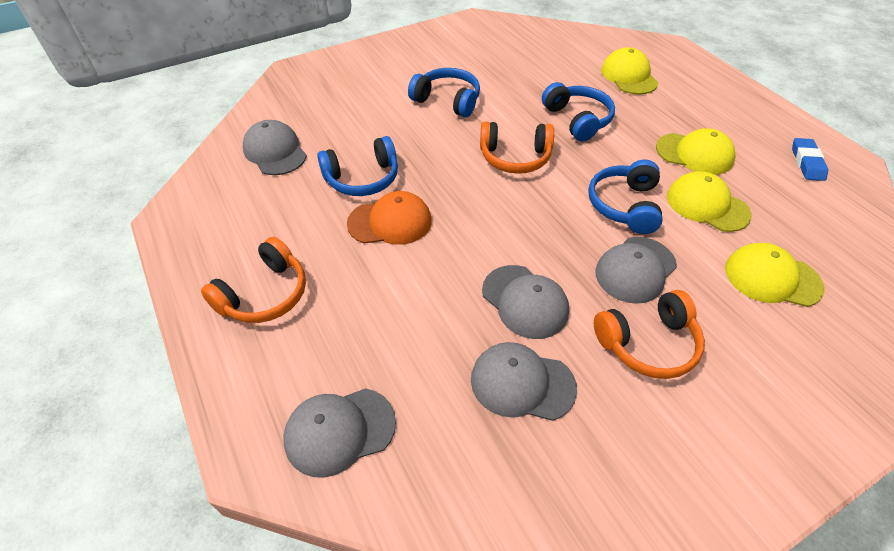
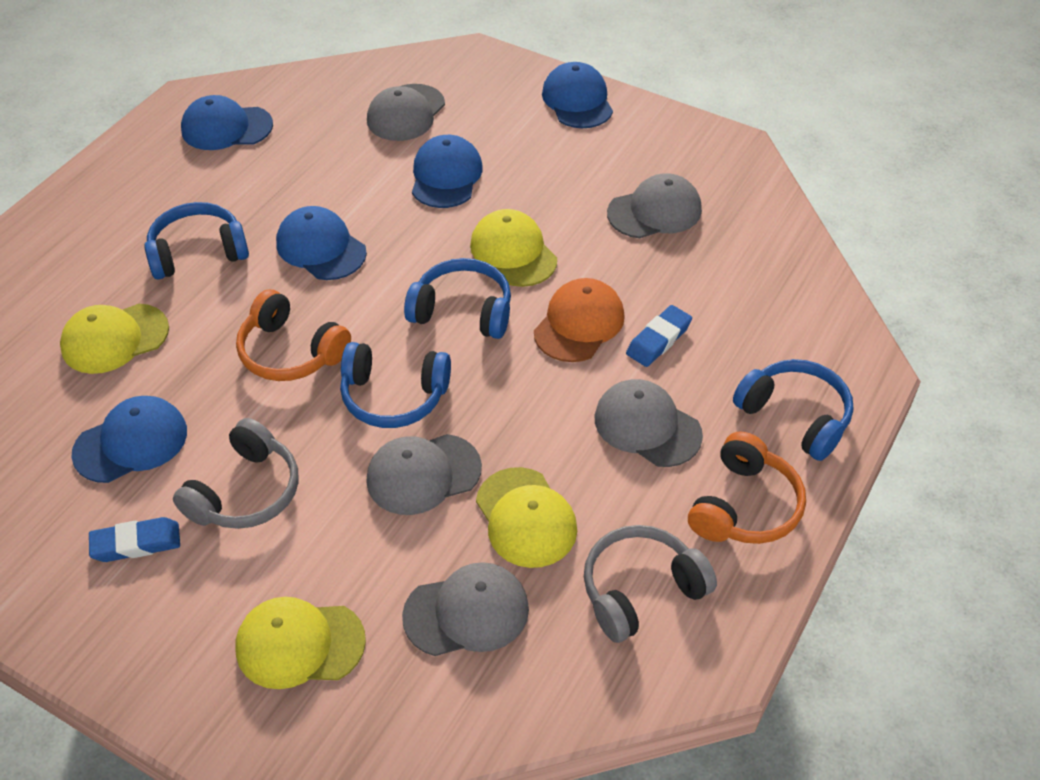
blue cap: 0 -> 5
blue eraser: 1 -> 2
grey headphones: 0 -> 2
orange headphones: 3 -> 2

